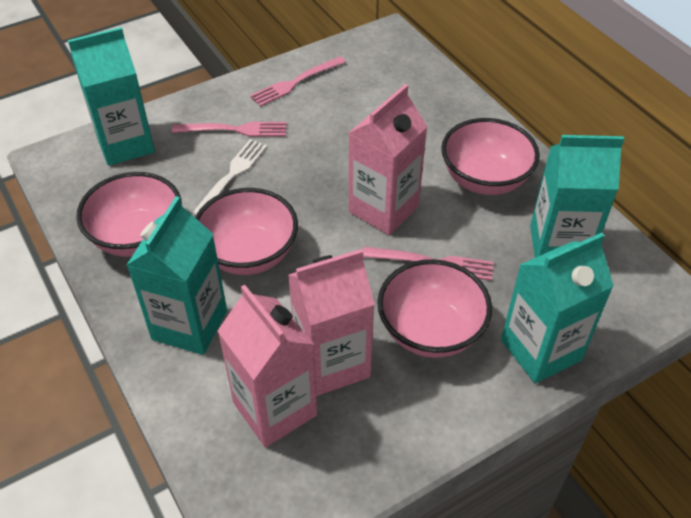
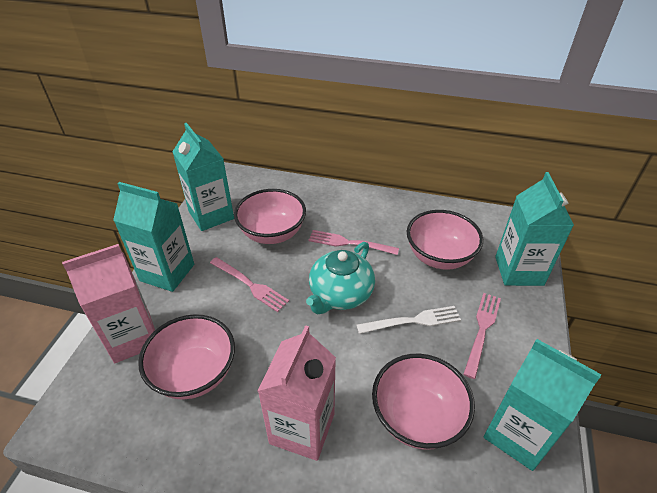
pink carton: 3 -> 2
turquoise teapot: 0 -> 1

